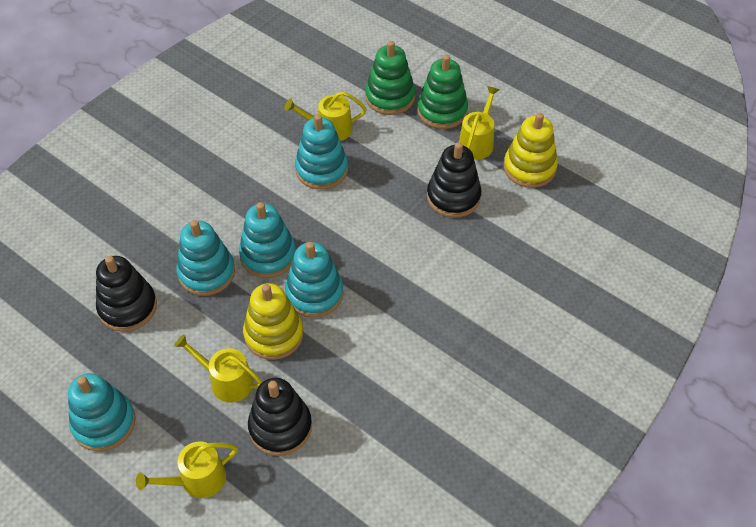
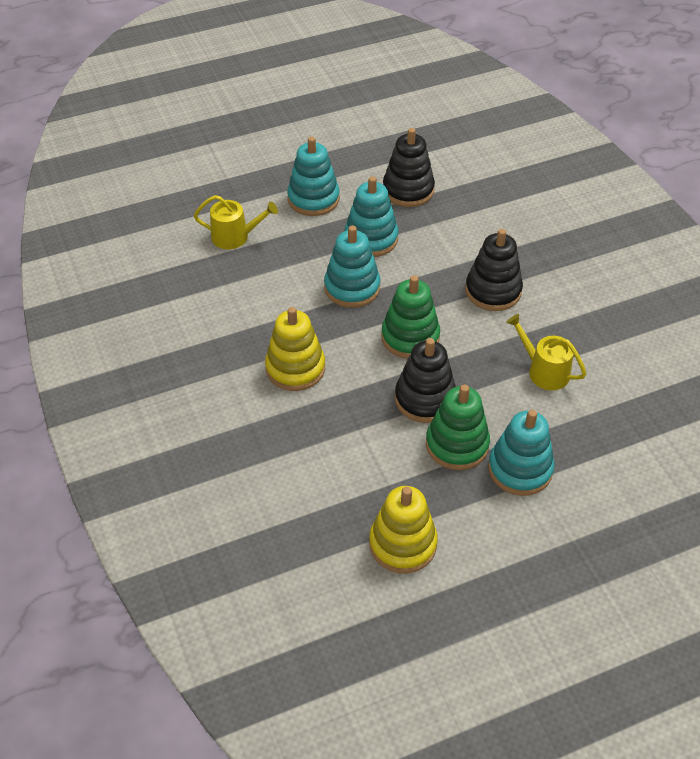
turquoise stacking toy: 5 -> 4
yellow watering can: 4 -> 2

